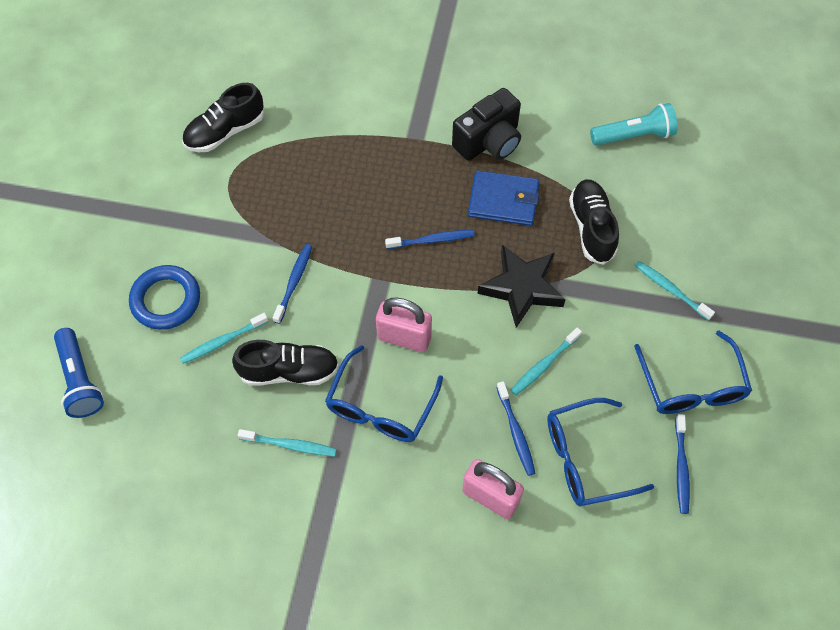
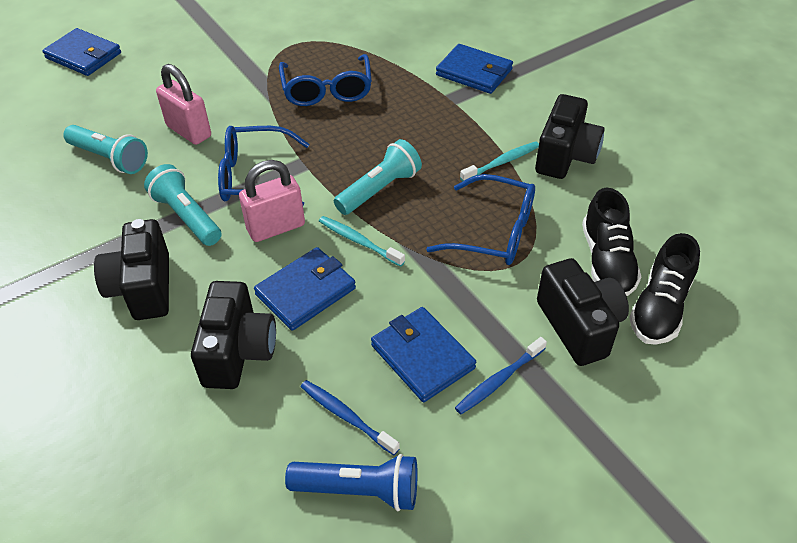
black camera: 1 -> 4
black shoe: 3 -> 2
black star: 1 -> 0
blue ring: 1 -> 0
blue toothbrush: 4 -> 2
blue wallet: 1 -> 4
turquoise flashlight: 1 -> 3
turquoise toothbrush: 4 -> 2

